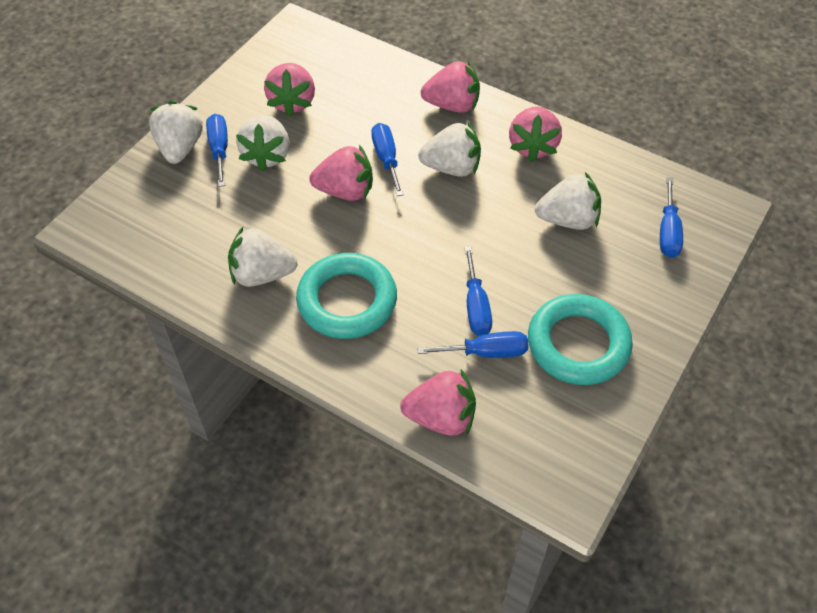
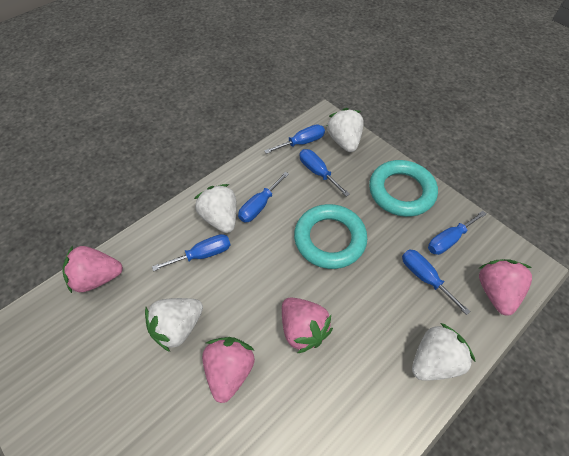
blue screwdriver: 5 -> 6
pink strawberry: 5 -> 4
white strawberry: 5 -> 4

